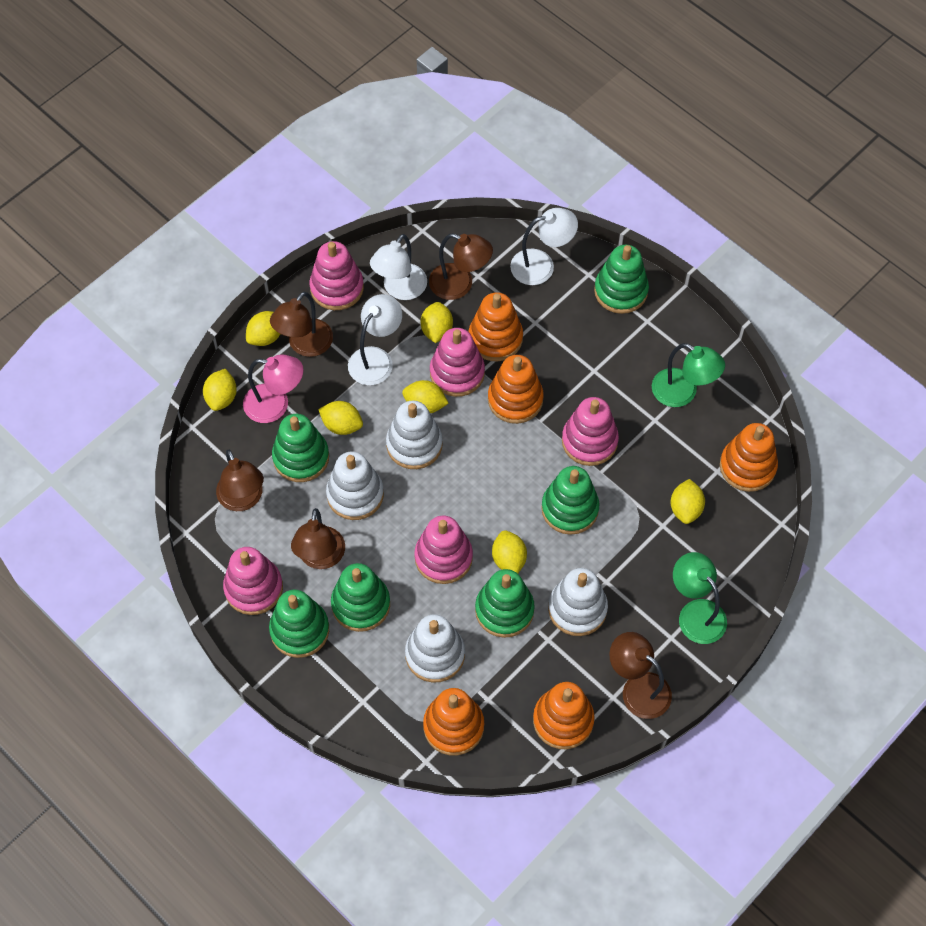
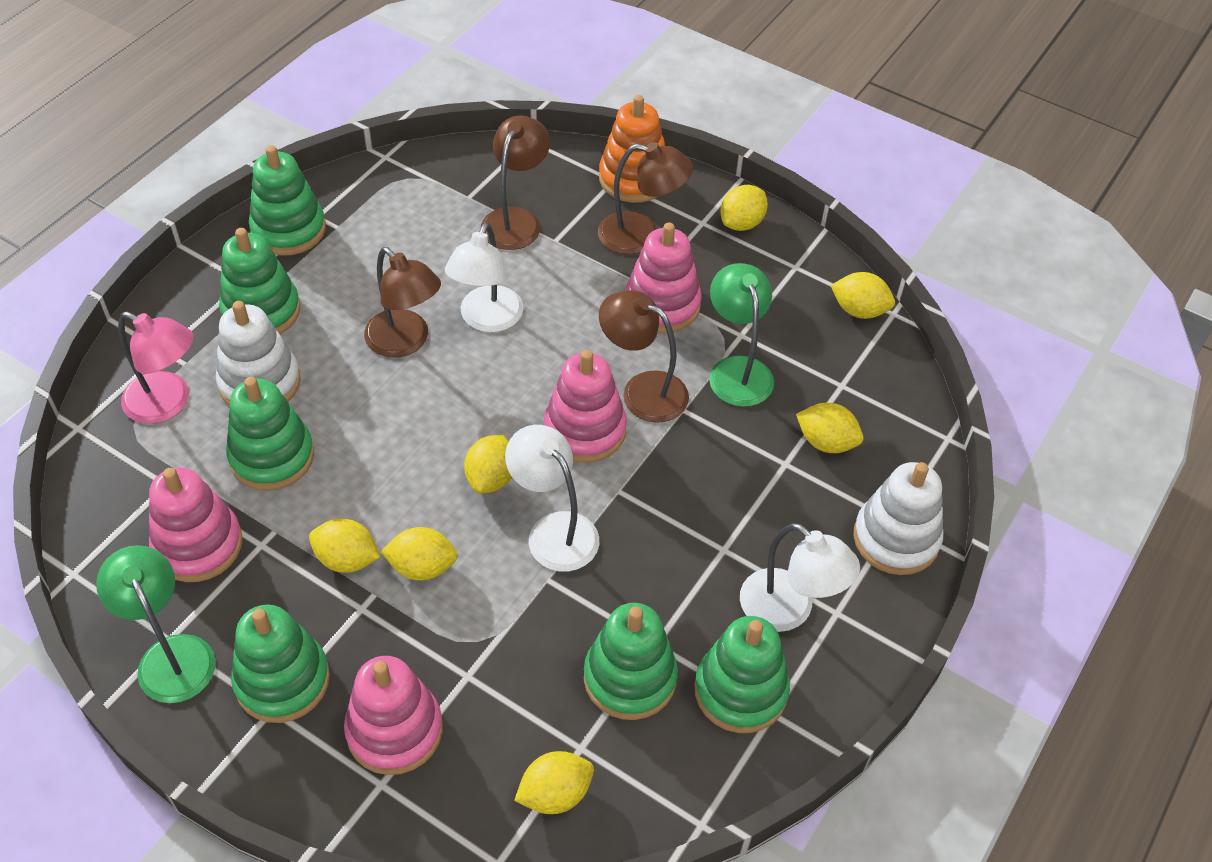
brown lamp: 5 -> 4
orange stacking toy: 5 -> 1
pink stacking toy: 5 -> 4
white stacking toy: 4 -> 2

